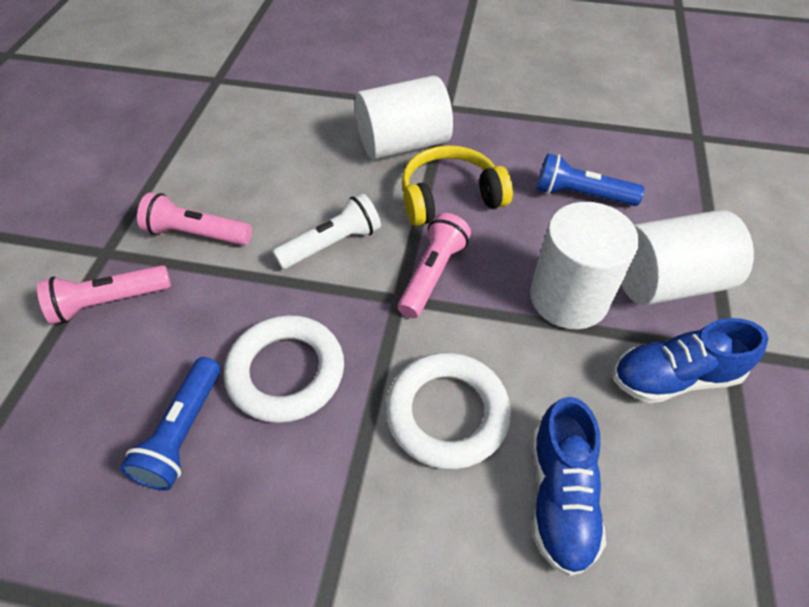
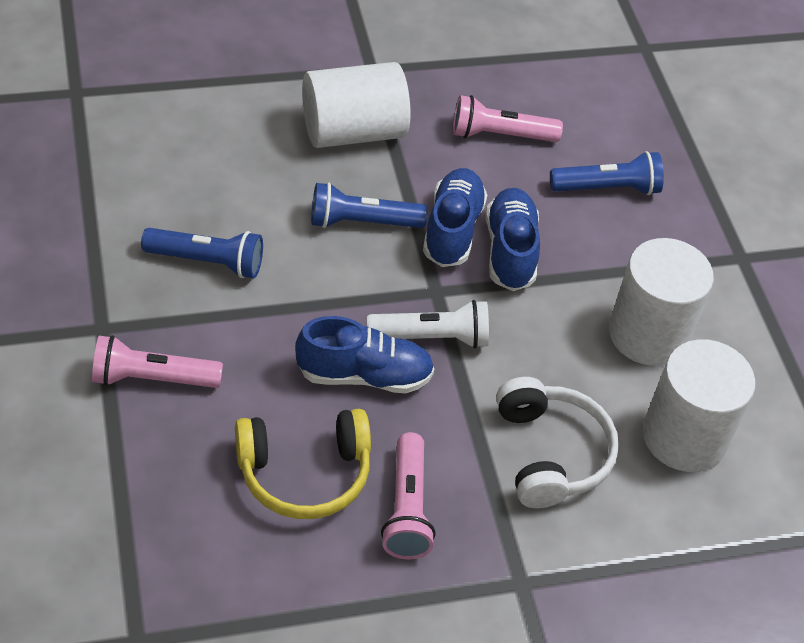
blue flashlight: 2 -> 3
blue shoe: 2 -> 3
white headphones: 0 -> 1
white ring: 2 -> 0

